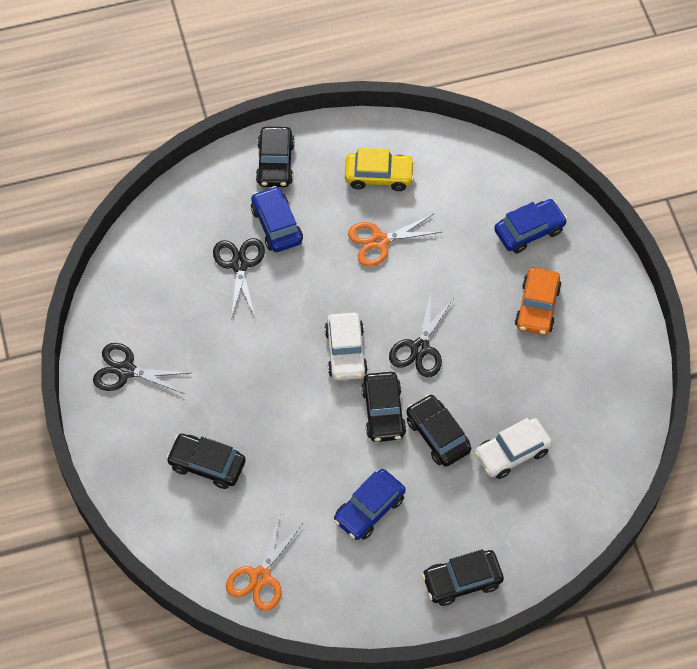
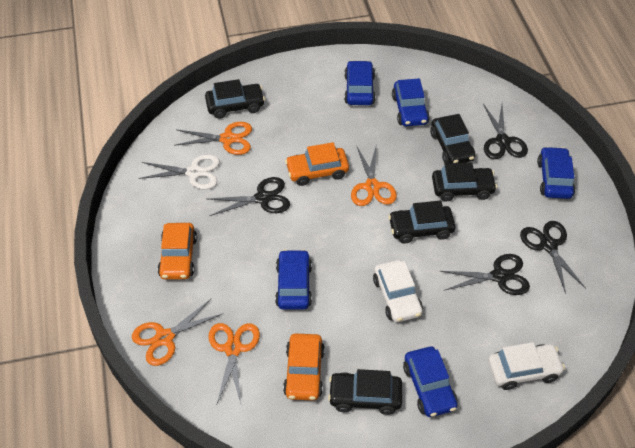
black scissors: 3 -> 4
blue car: 3 -> 5
orange car: 1 -> 3
orange scissors: 2 -> 4
white scissors: 0 -> 1
yellow car: 1 -> 0

